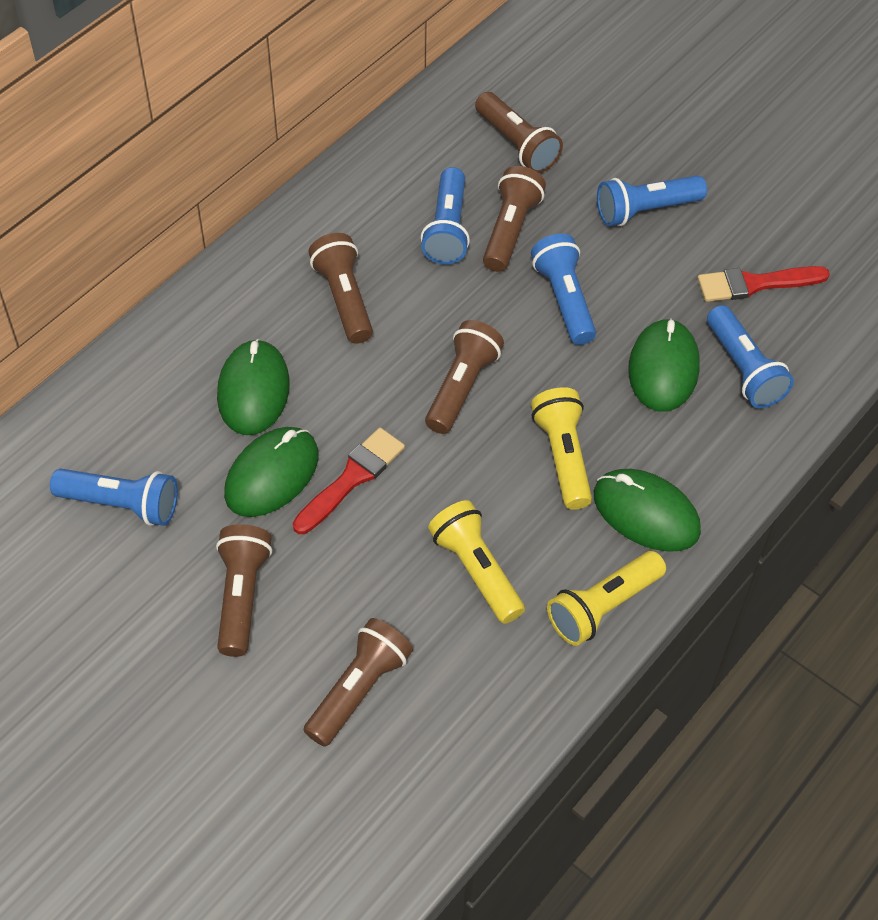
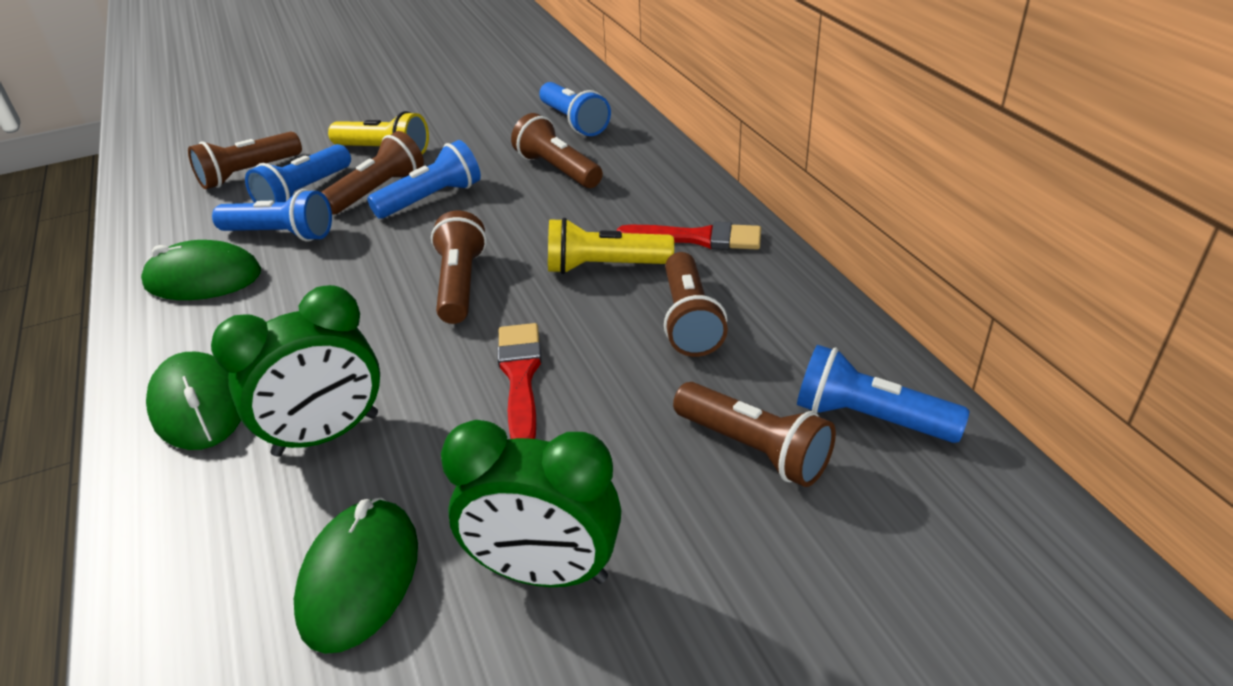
green clock: 0 -> 2
green mouse: 4 -> 3
yellow flashlight: 3 -> 2

